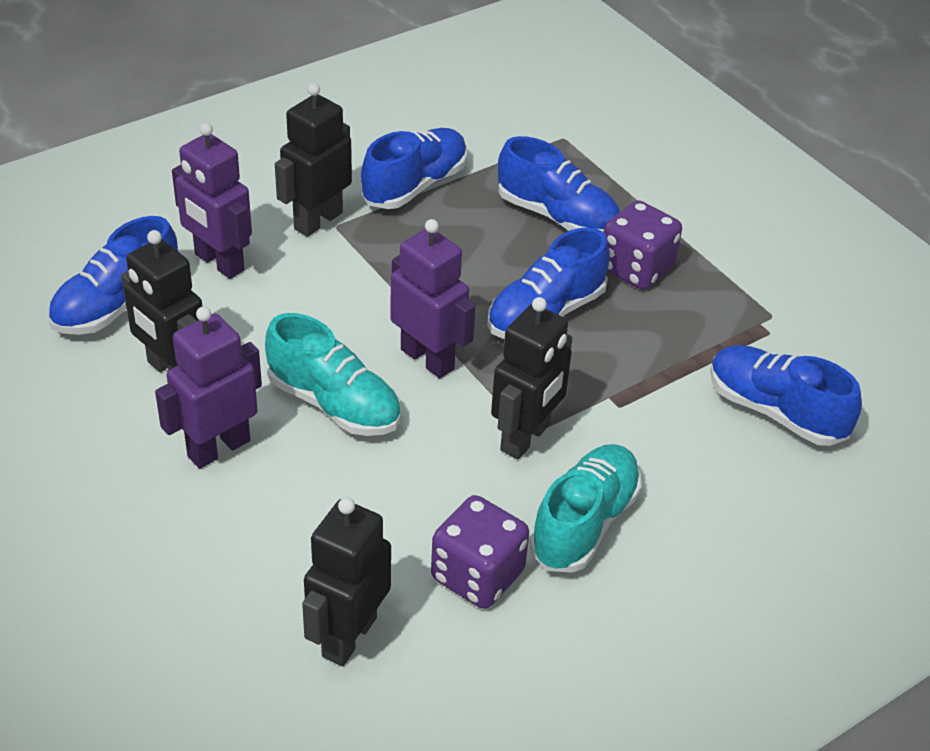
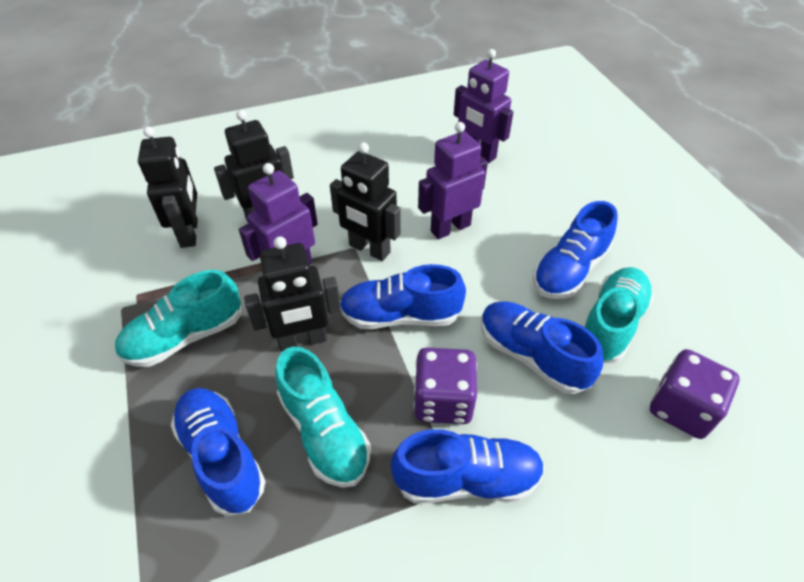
turquoise shoe: 2 -> 3

